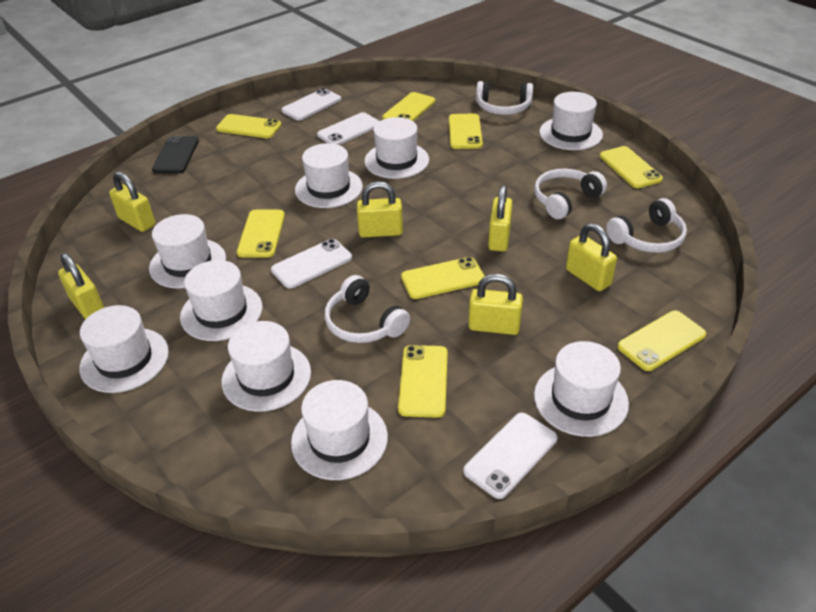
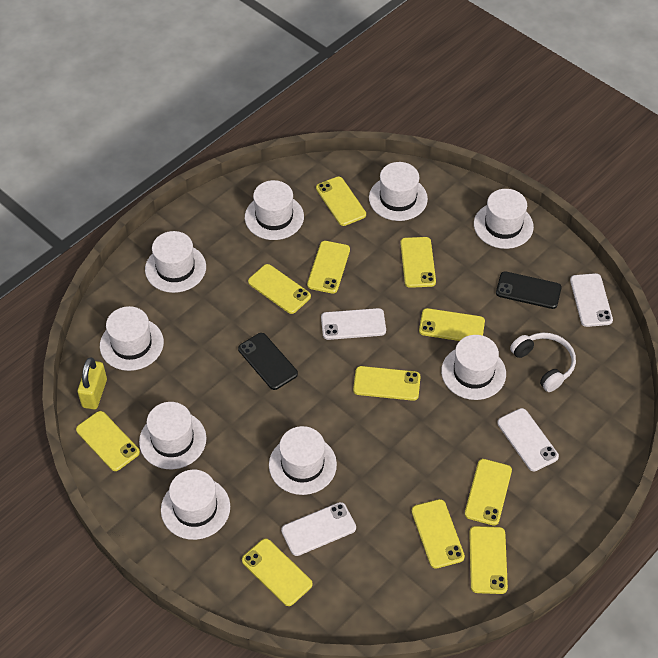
black phone: 1 -> 2
white headphones: 4 -> 1
yellow padlock: 6 -> 1
yellow phone: 8 -> 11

